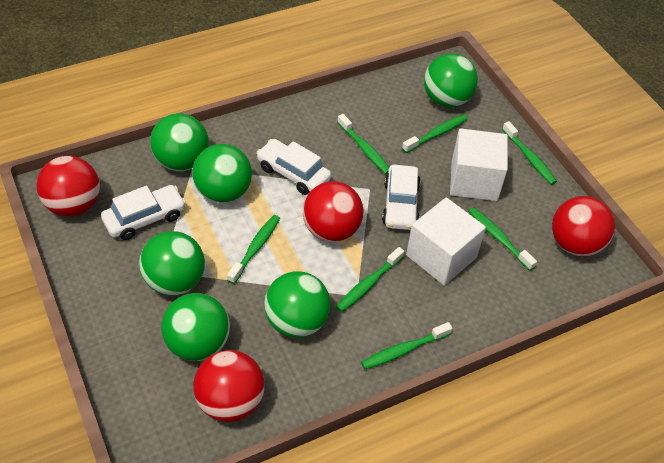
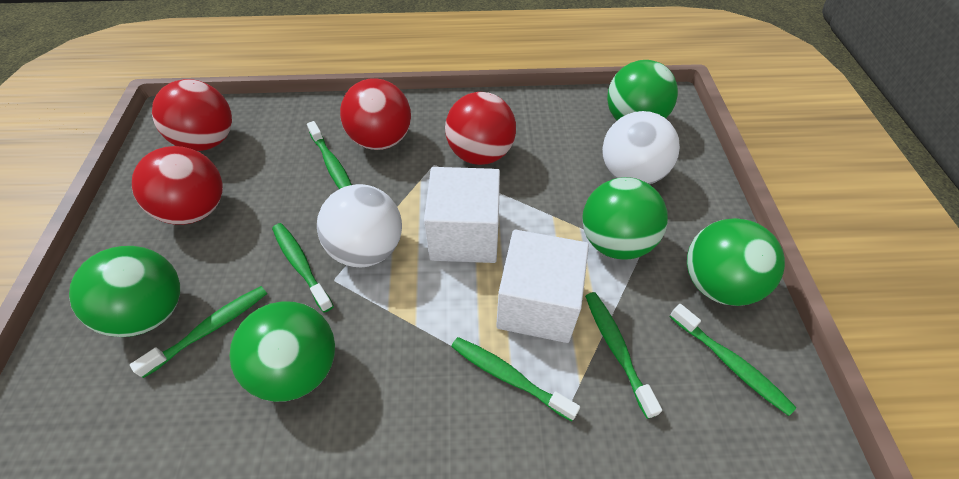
green ball: 6 -> 5
green toothbrush: 7 -> 6
white ball: 0 -> 2
white car: 3 -> 0

